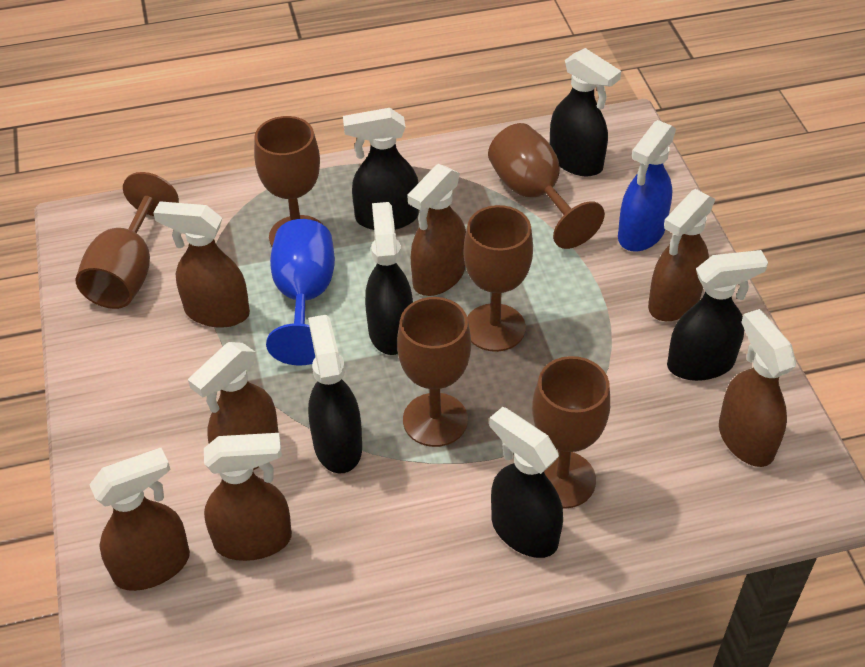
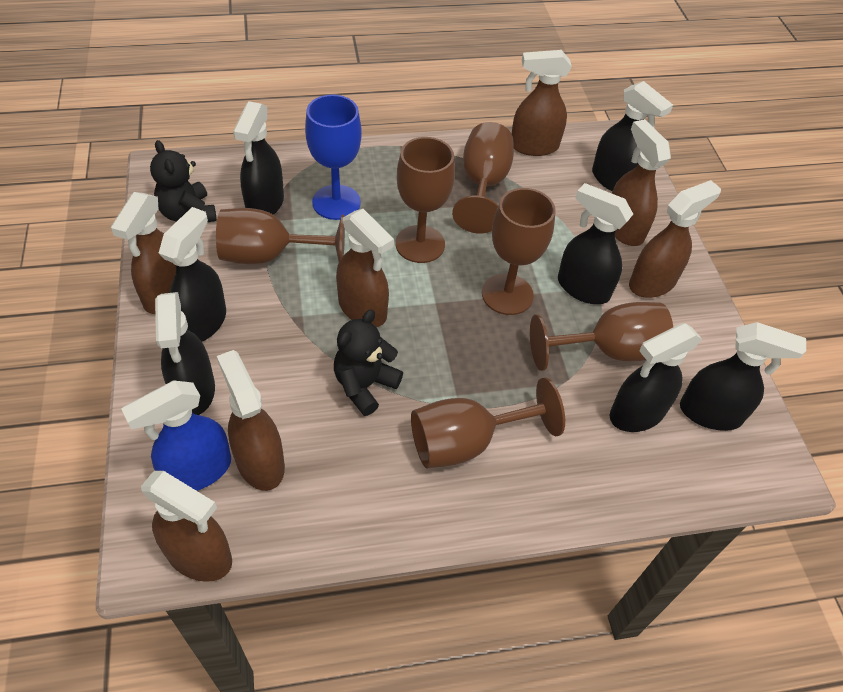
black spray bottle: 6 -> 7
black teddy bear: 0 -> 2

